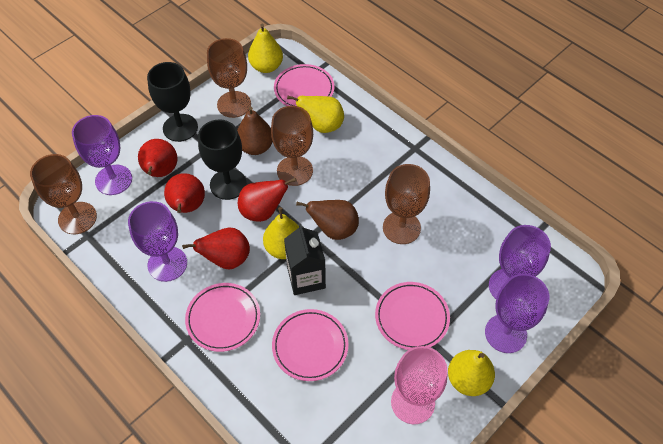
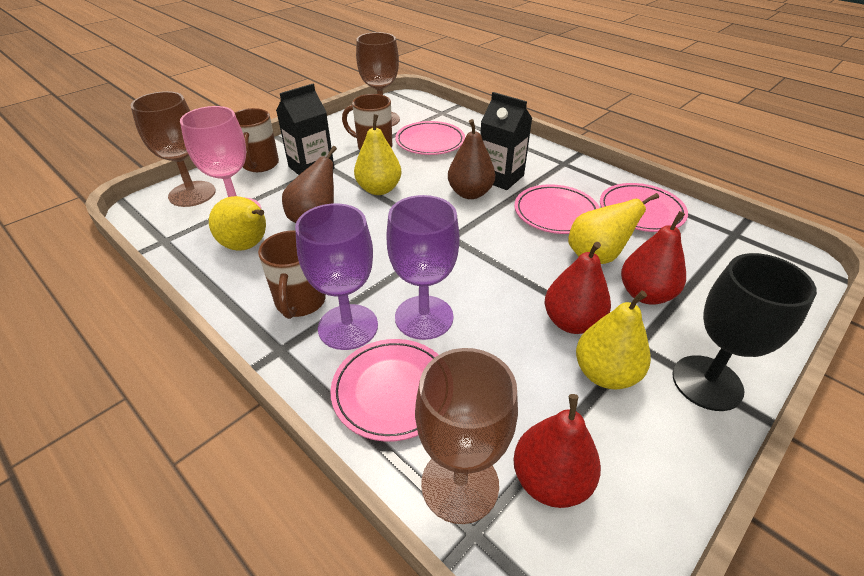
black carton: 1 -> 2
black goblet: 2 -> 1
brown goblet: 4 -> 3
brown mug: 0 -> 3
purple goblet: 4 -> 2
red pear: 4 -> 3

